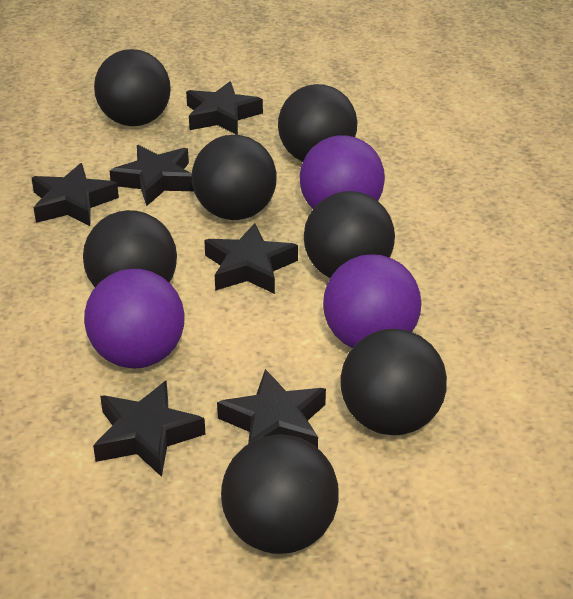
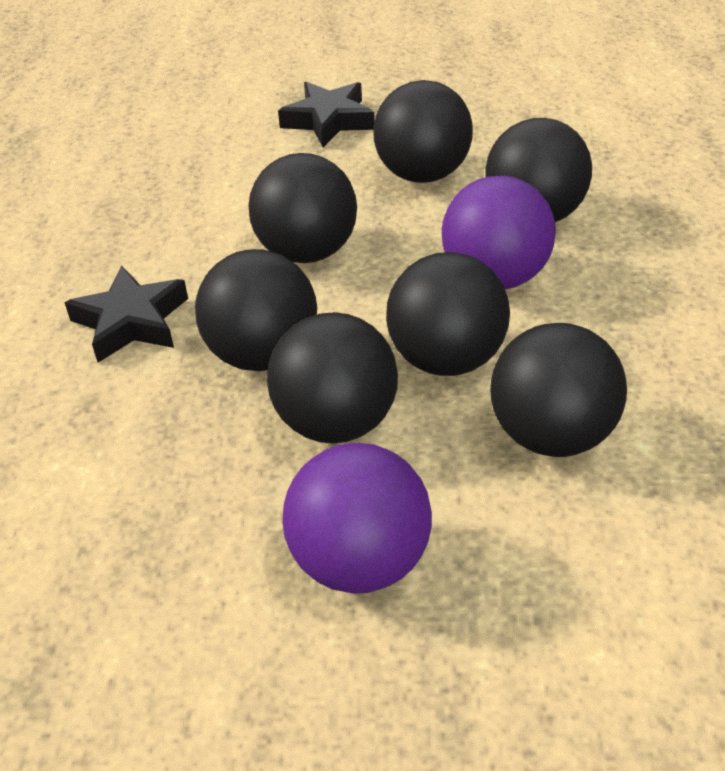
black star: 6 -> 2
purple ball: 3 -> 2

